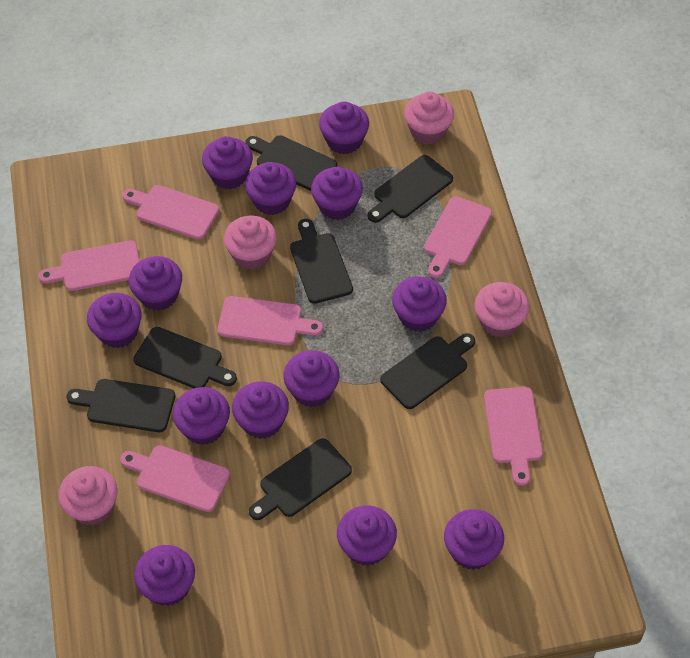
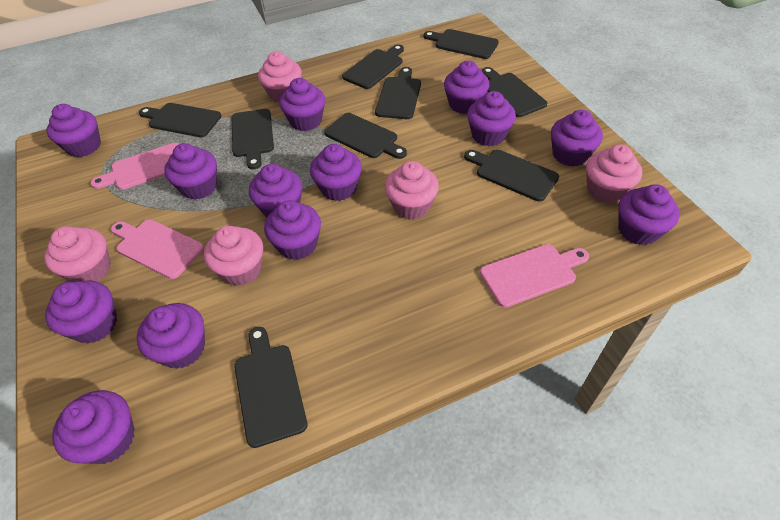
black cutting board: 7 -> 9
pink cupcake: 4 -> 5
pink cutting board: 6 -> 3

